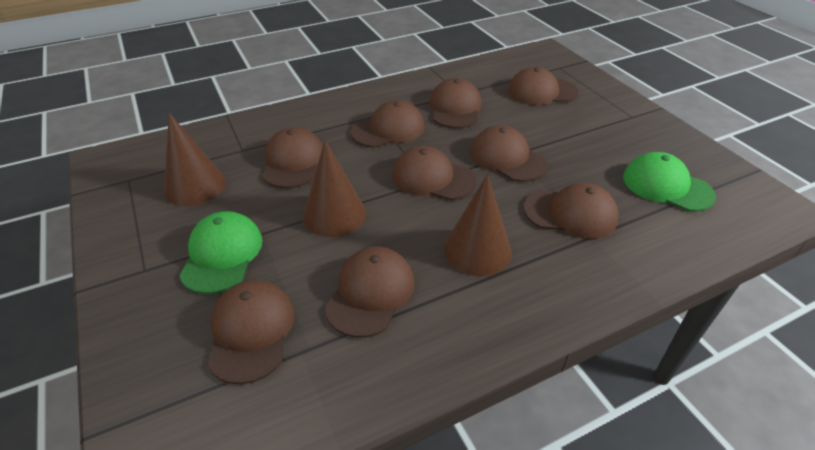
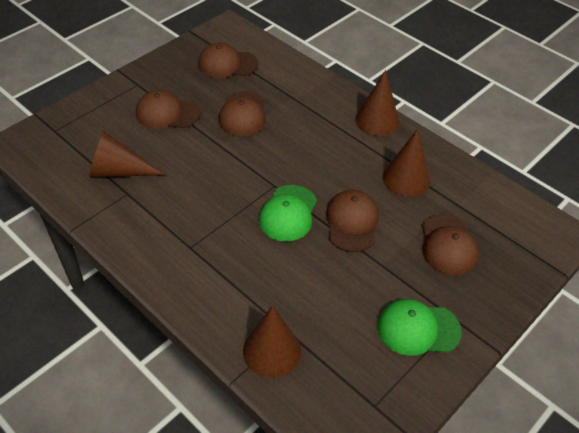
brown cap: 9 -> 5
brown cone: 3 -> 4

